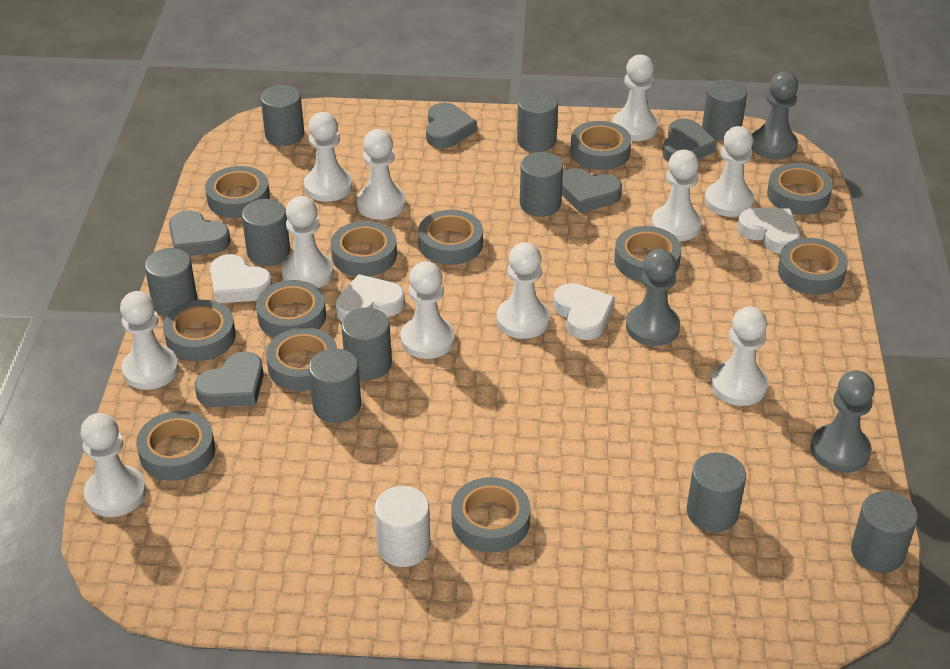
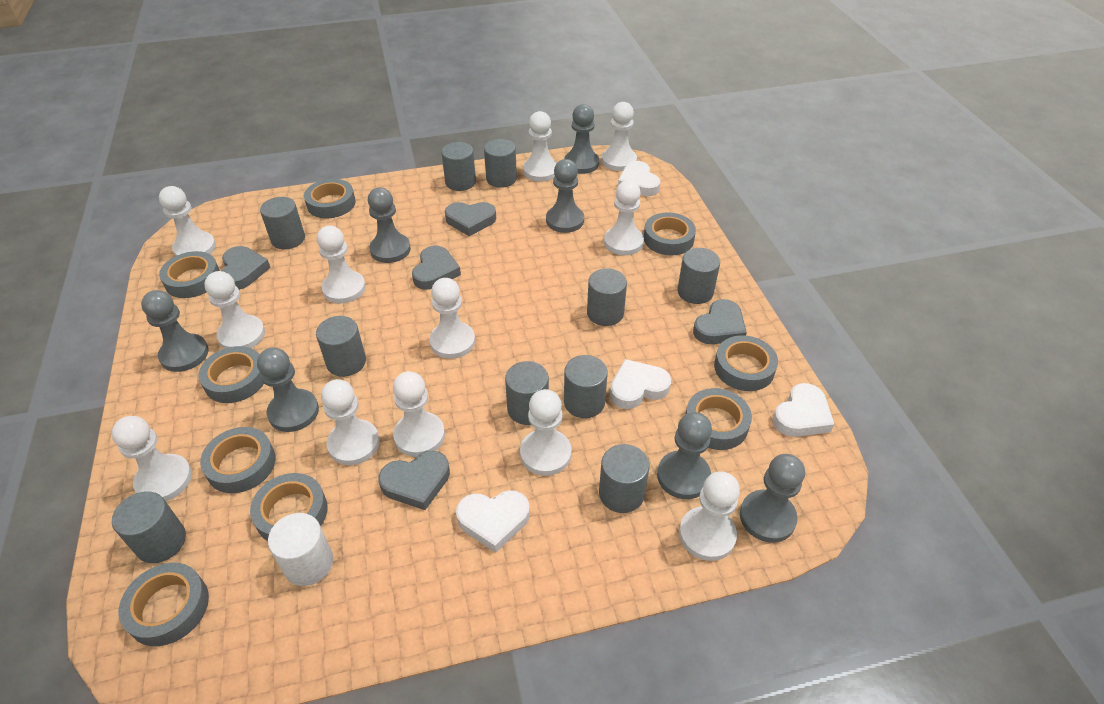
grey pawn: 3 -> 7
grey tape: 12 -> 9
white pawn: 11 -> 12

